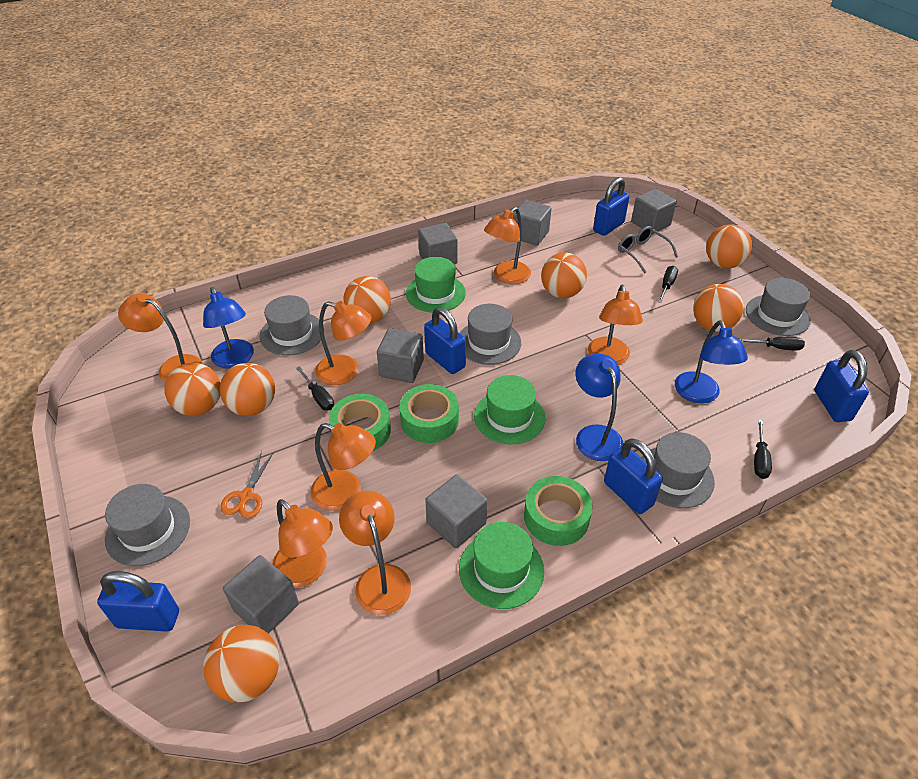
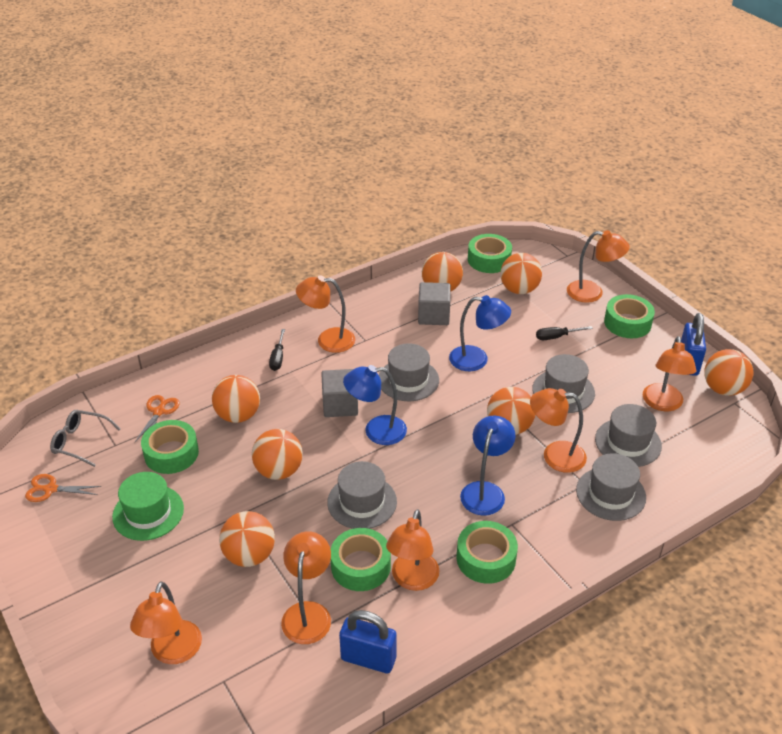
black screwdriver: 4 -> 2
blue padlock: 5 -> 2
green hat: 3 -> 1
green tape: 3 -> 5
grey cube: 6 -> 2
orange scissors: 1 -> 2

